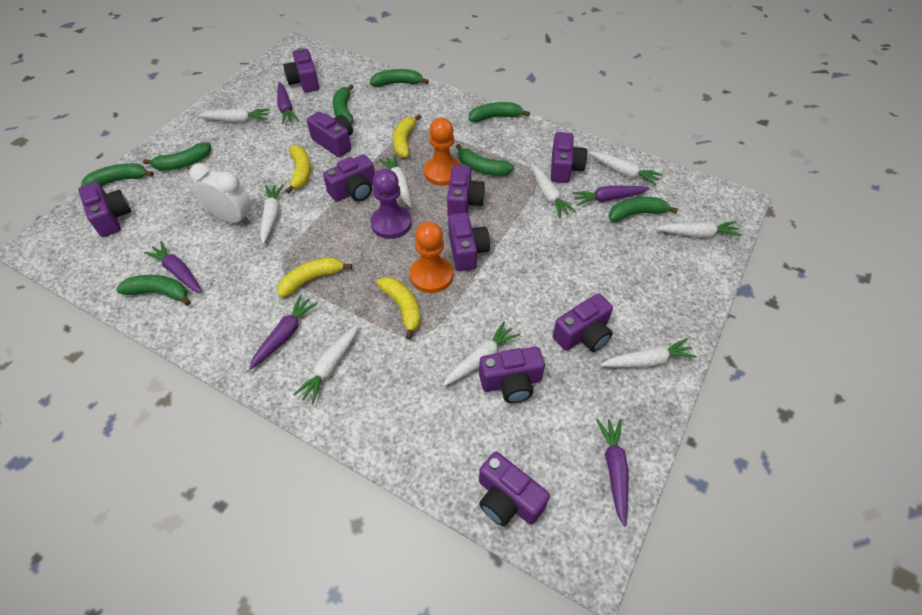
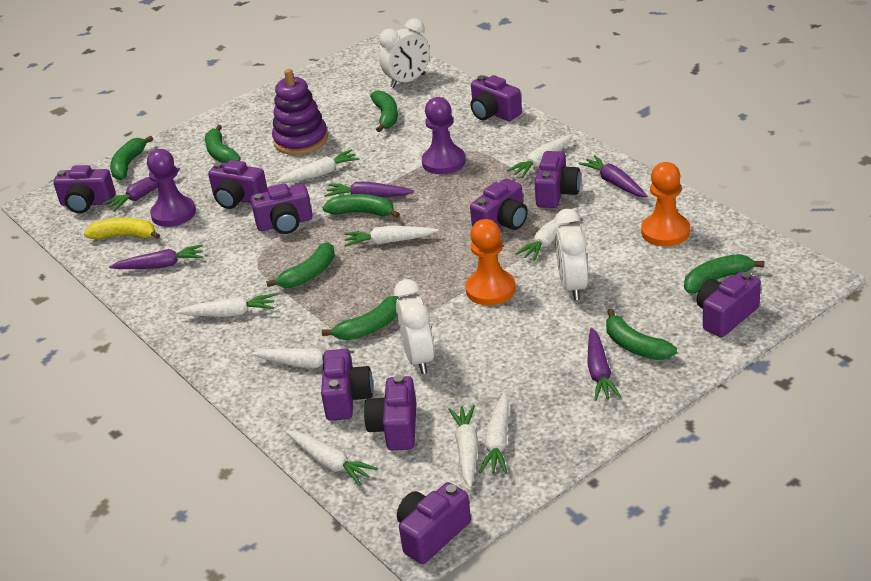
purple pawn: 1 -> 2
purple stacking toy: 0 -> 1
white clock: 1 -> 3
yellow banana: 4 -> 1

